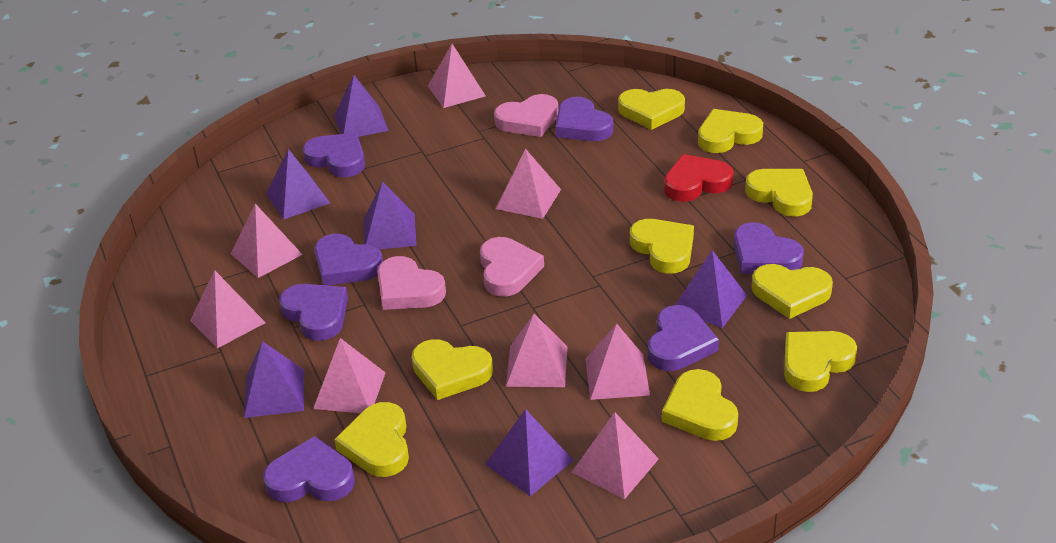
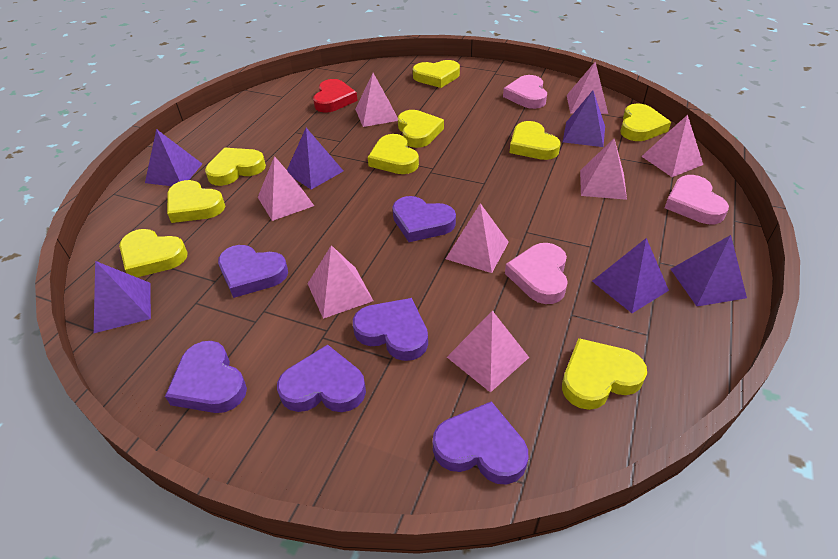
purple heart: 7 -> 6

